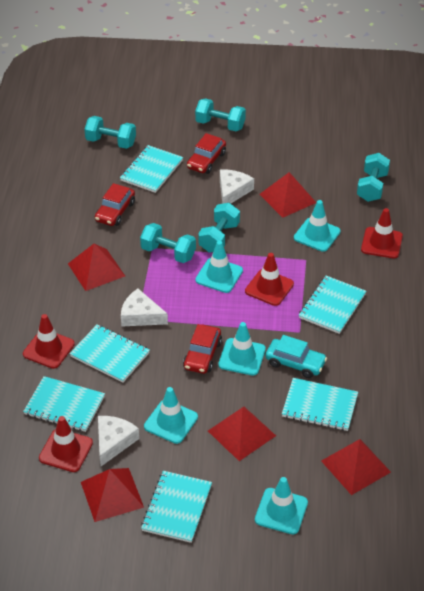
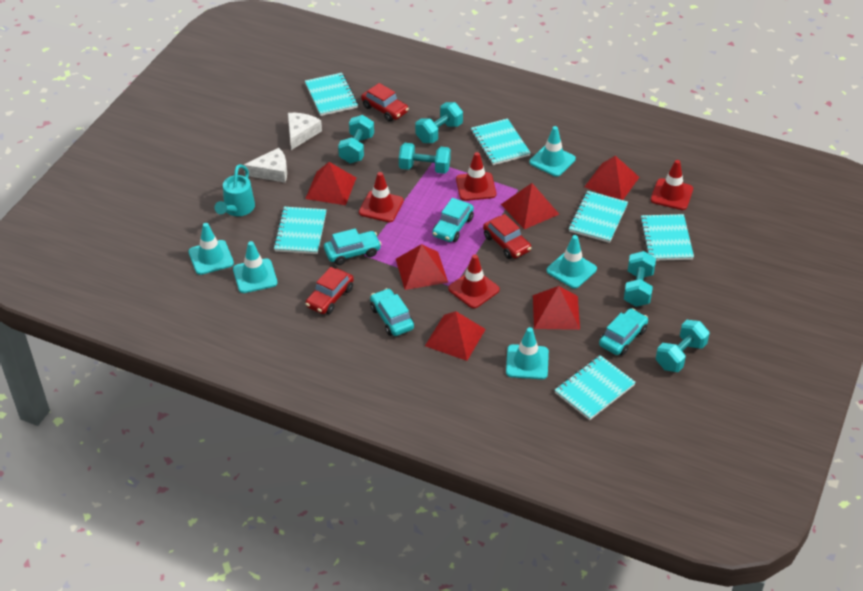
red pyramid: 5 -> 6
turquoise car: 1 -> 4
turquoise watering can: 0 -> 1
white cheese: 3 -> 2

